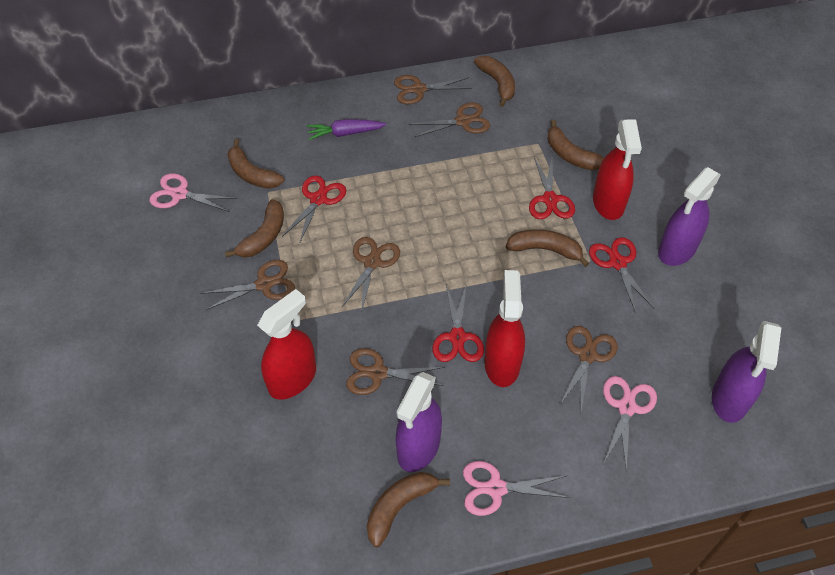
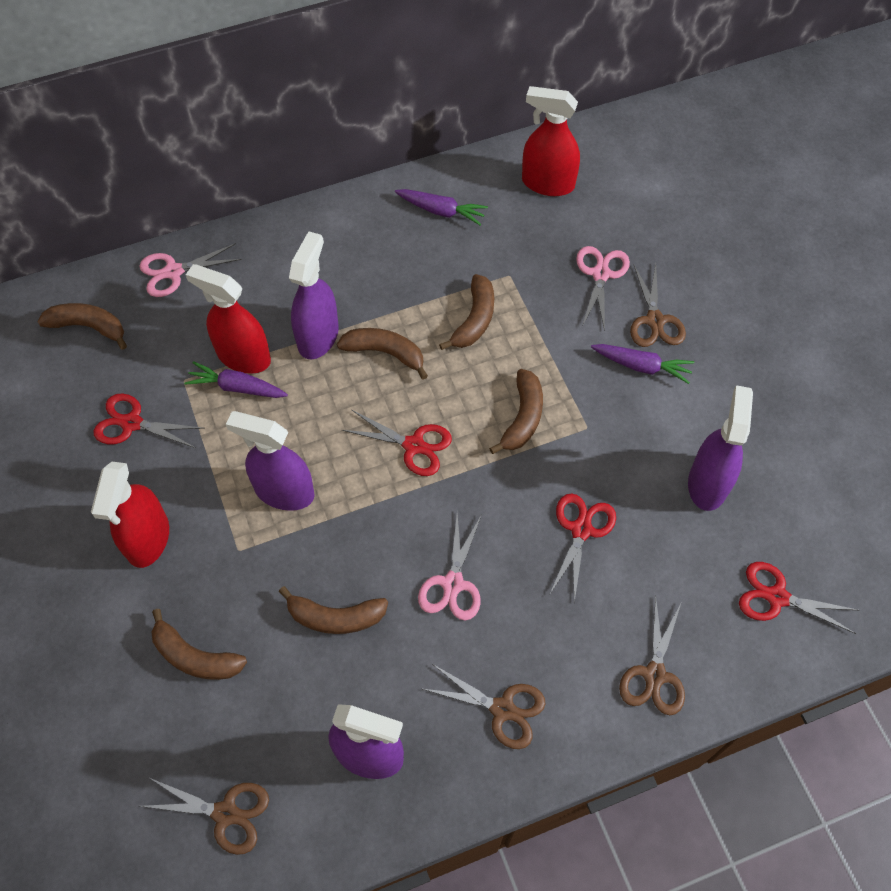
brown scissors: 6 -> 4
purple carrot: 1 -> 3
purple spray bottle: 3 -> 4

